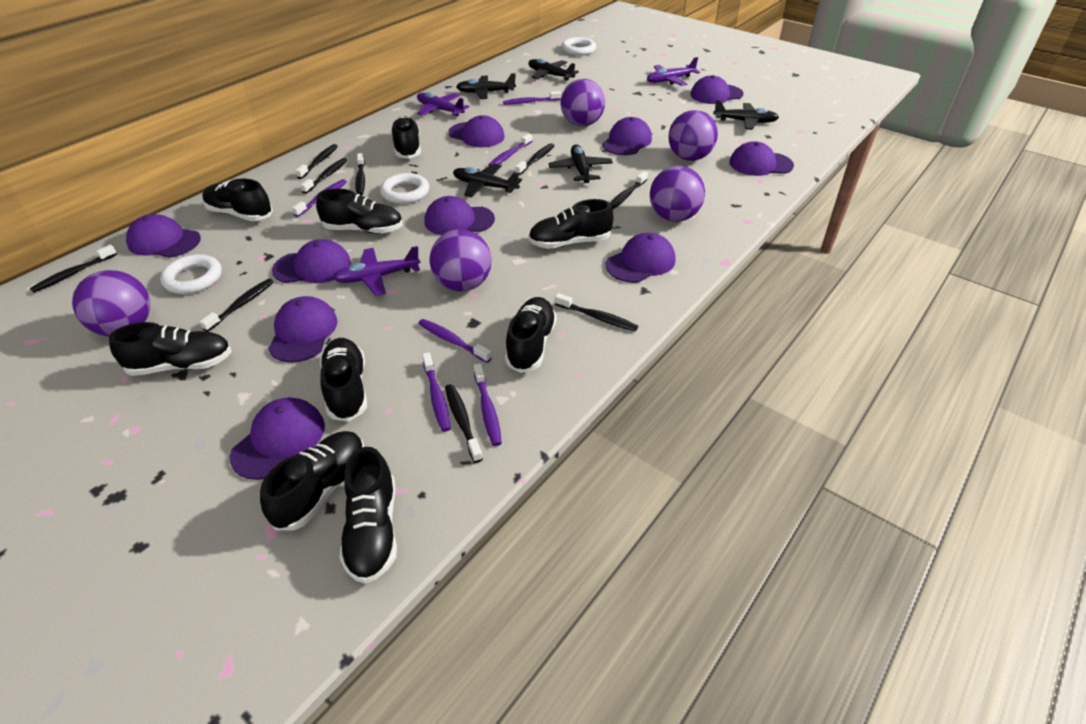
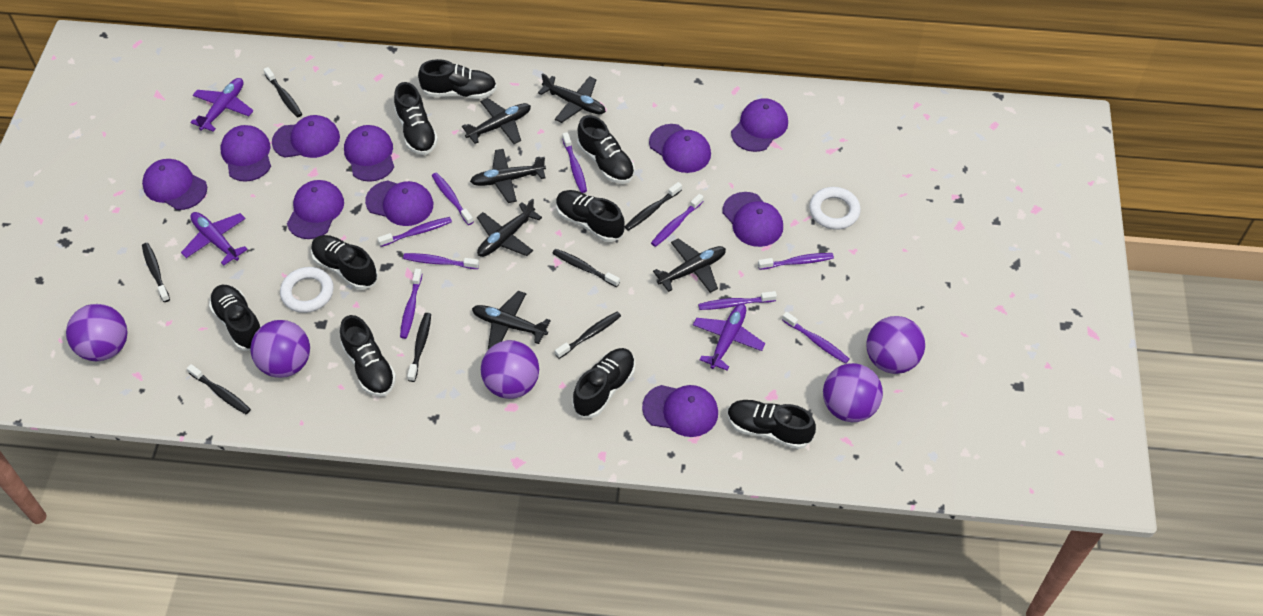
black plane: 5 -> 6
black toothbrush: 9 -> 7
purple toothbrush: 6 -> 9
white ring: 3 -> 2

